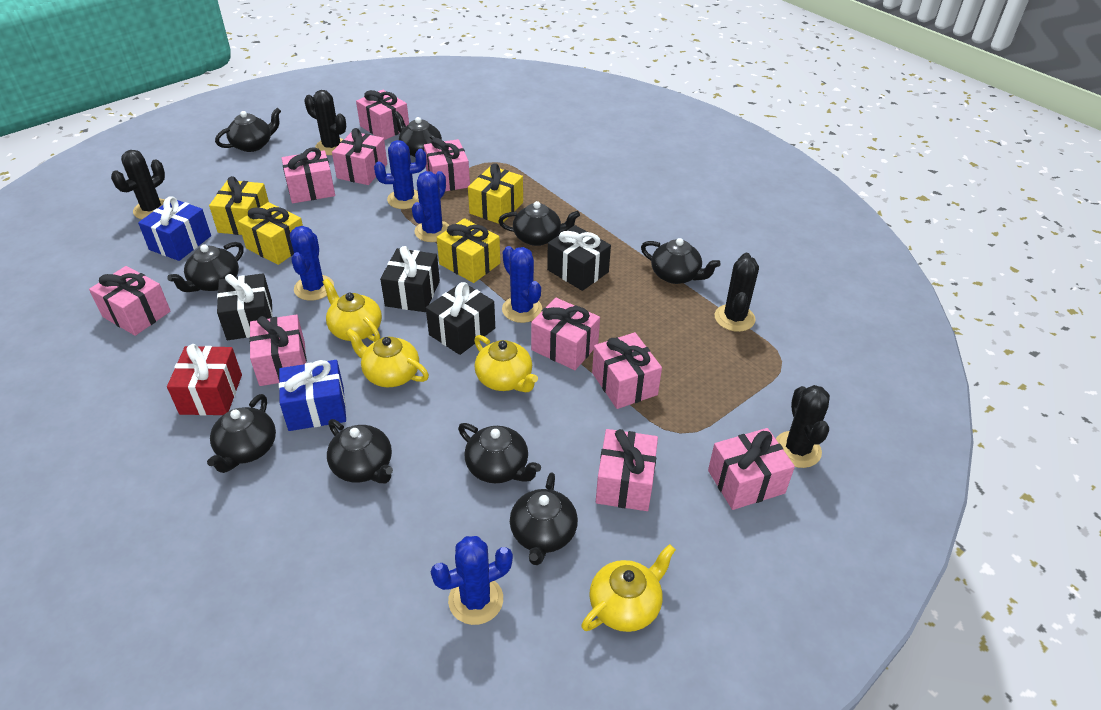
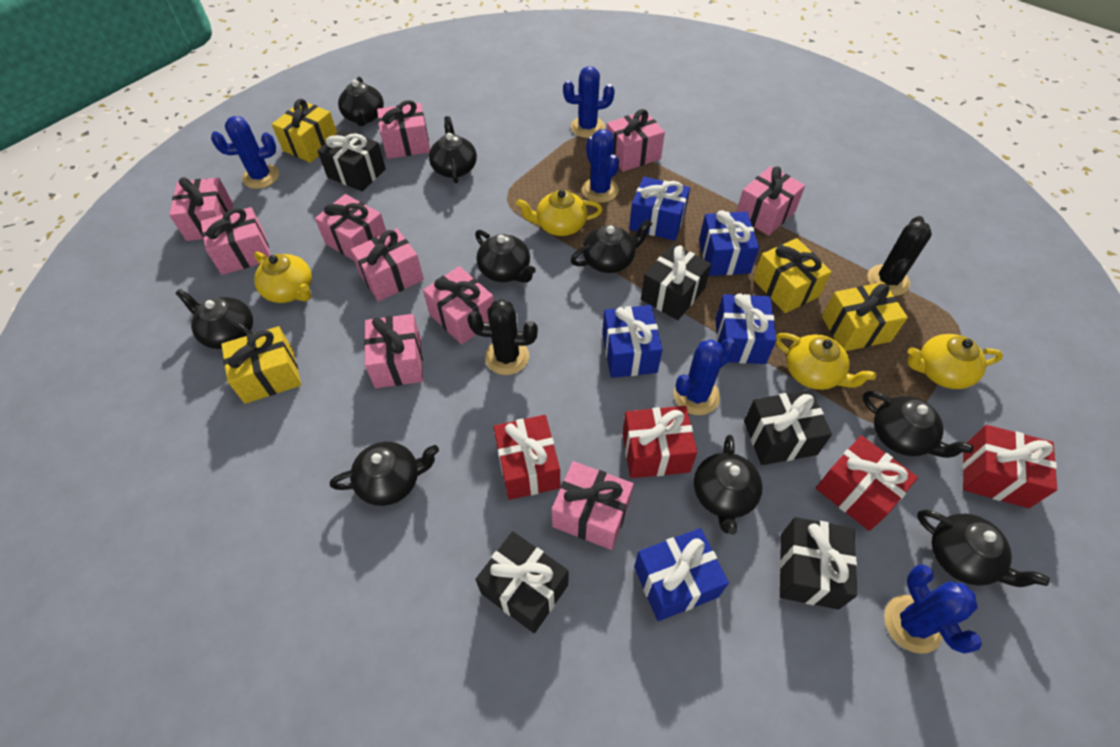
black cactus: 4 -> 2
black gift: 4 -> 5
blue gift: 2 -> 5
red gift: 1 -> 4

